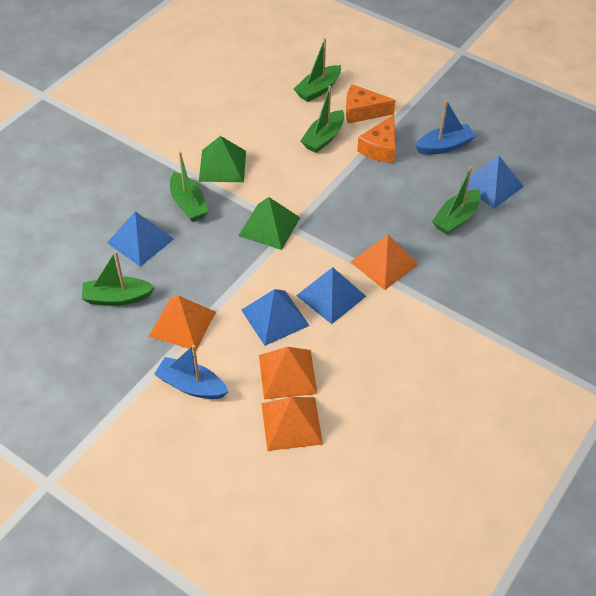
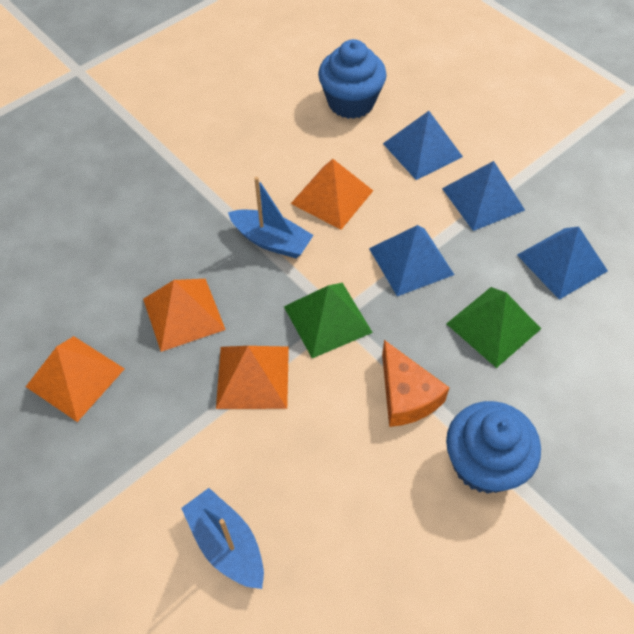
blue cupcake: 0 -> 2
green boat: 5 -> 0
orange cheese: 2 -> 1

